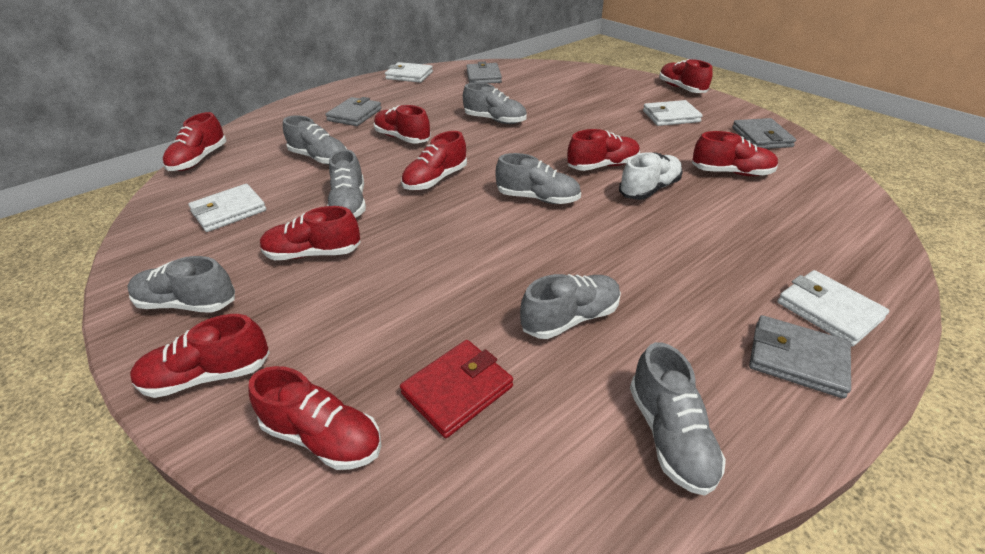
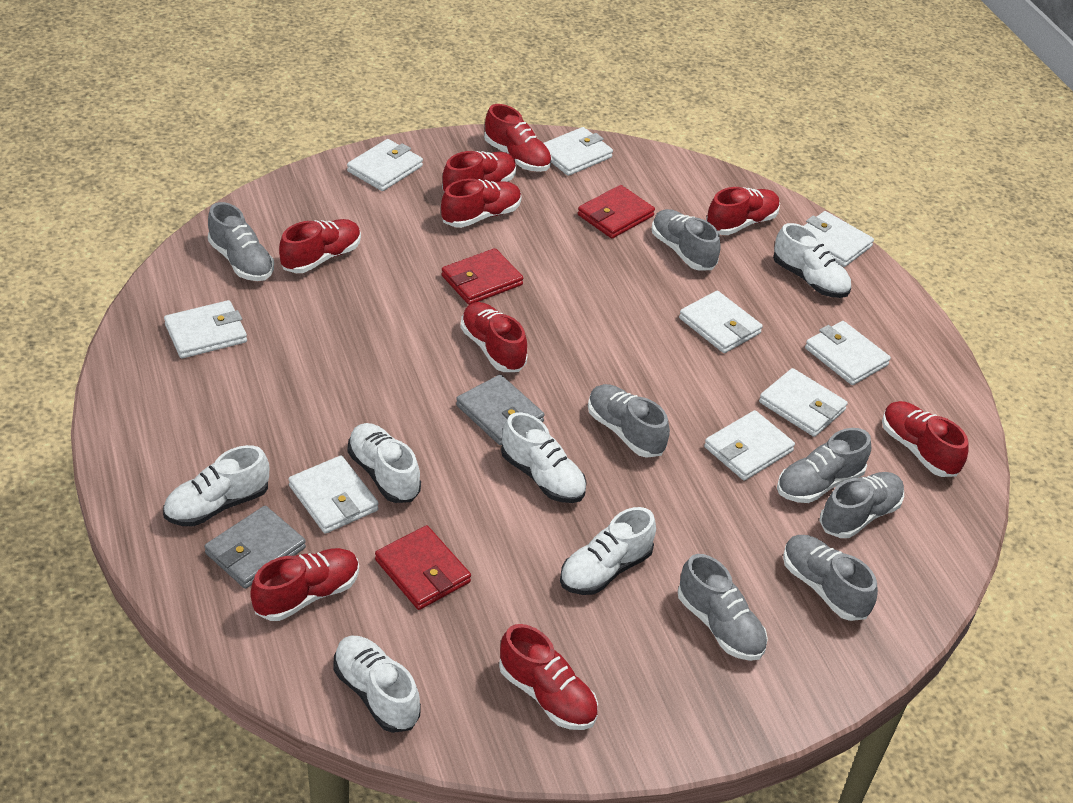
grey wallet: 4 -> 2
red wallet: 1 -> 3
white shoe: 1 -> 6
white wallet: 4 -> 9

